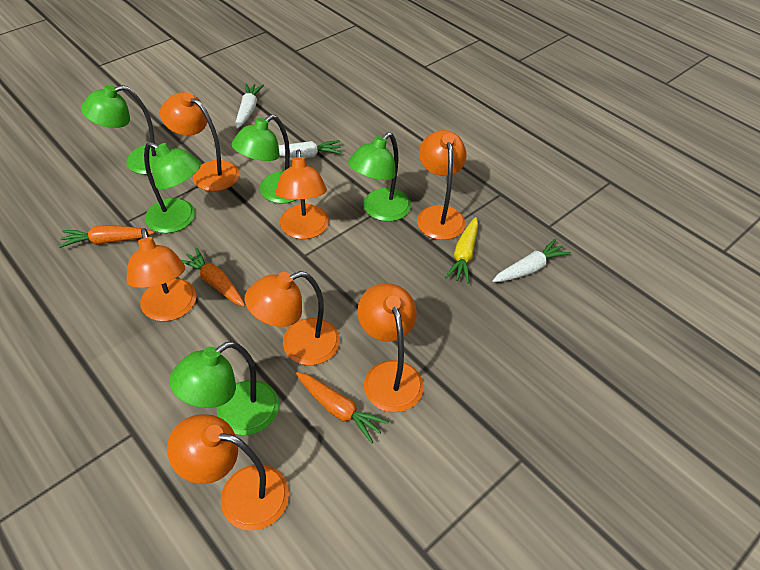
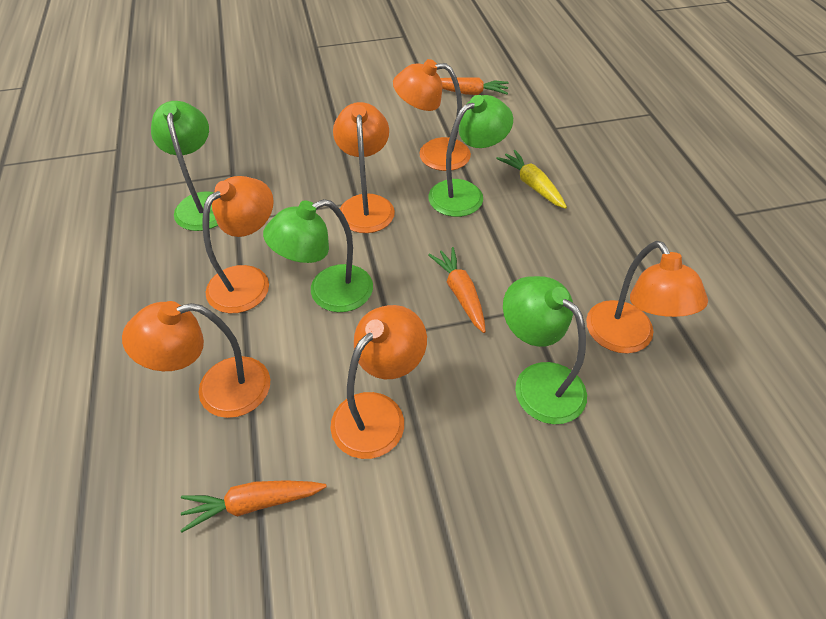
green lamp: 5 -> 4
orange lamp: 7 -> 6
white carrot: 3 -> 0

